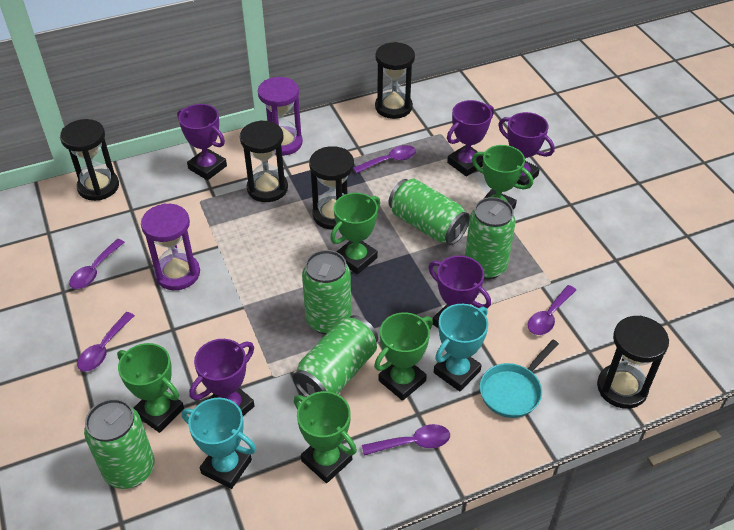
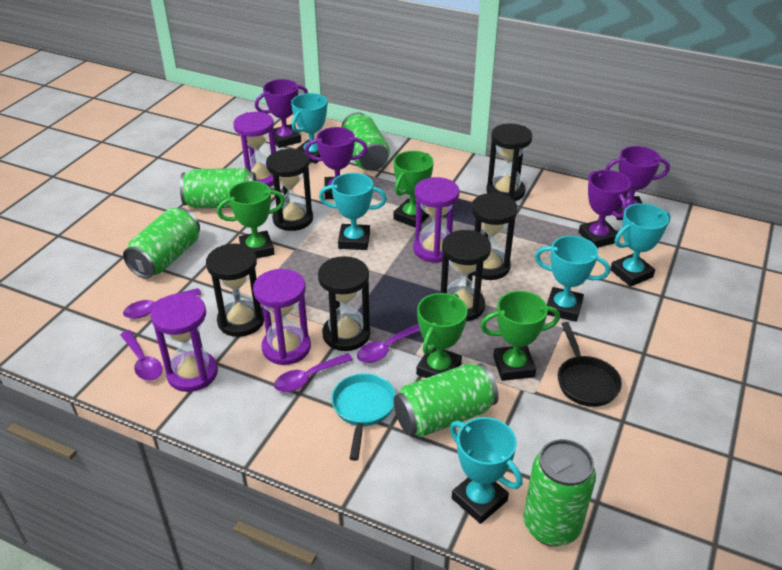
black hourglass: 5 -> 6
black pan: 0 -> 1
green trophy: 5 -> 4
purple hourglass: 2 -> 4
purple spoon: 5 -> 4
purple trophy: 5 -> 4
turquoise trophy: 2 -> 5

